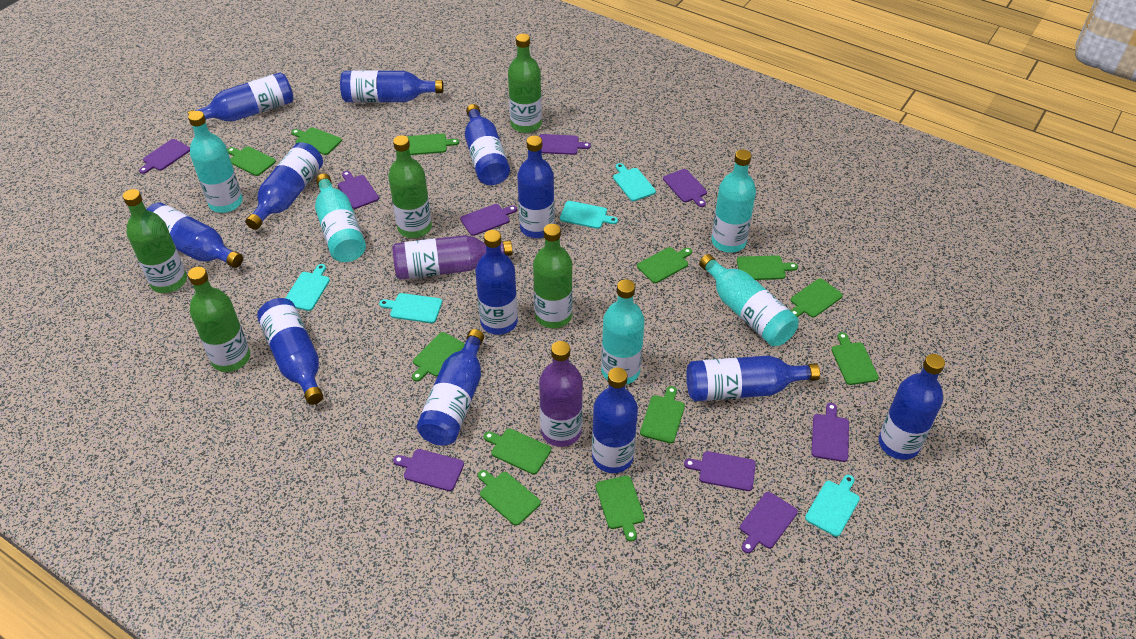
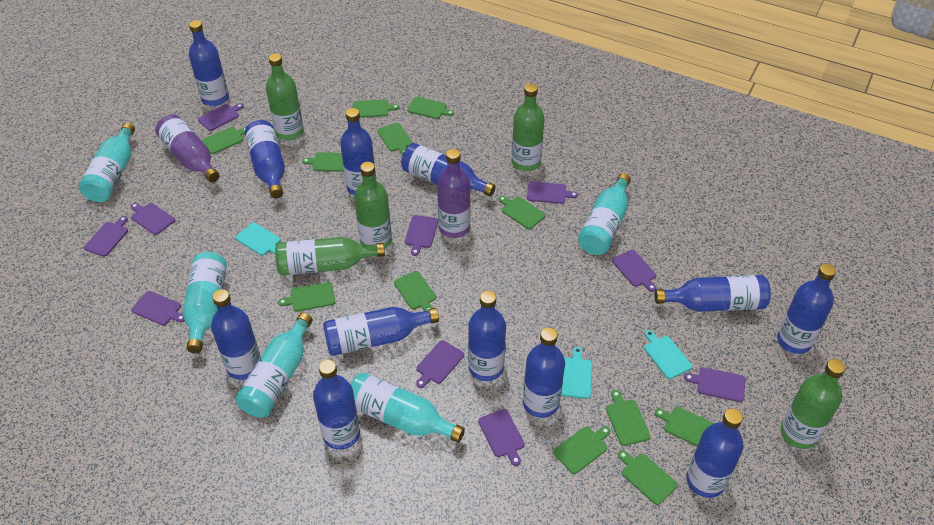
purple cutting board: 9 -> 10
turquoise cutting board: 5 -> 3

